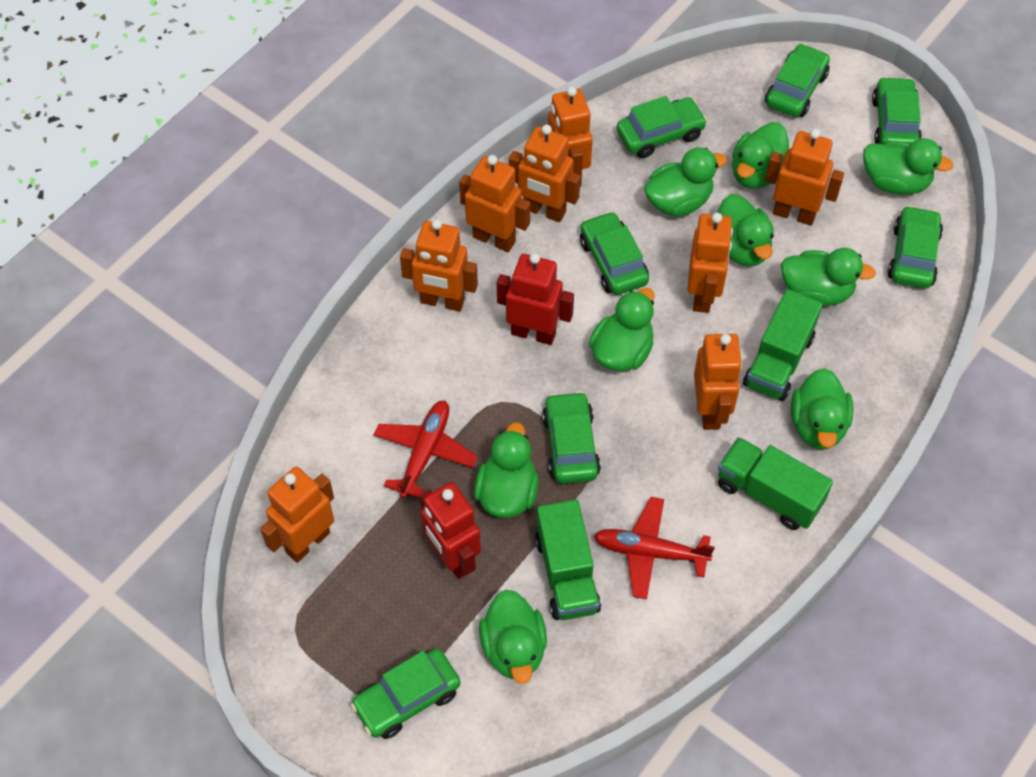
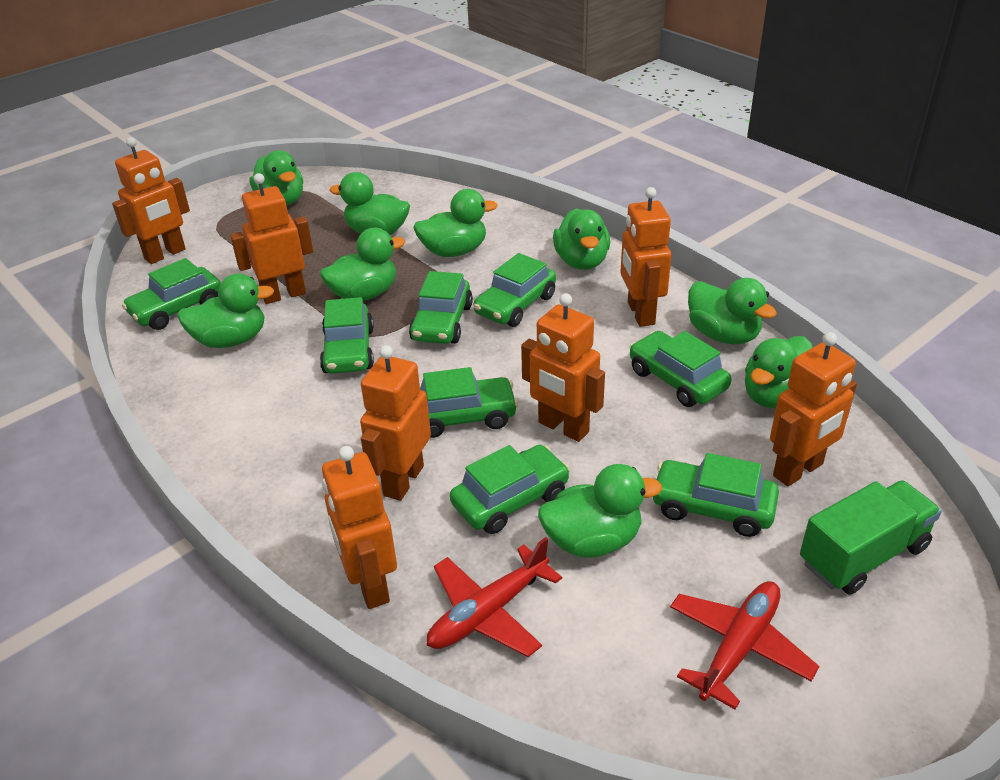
green car: 7 -> 8
green truck: 3 -> 1
orange robot: 8 -> 7
red robot: 2 -> 0

